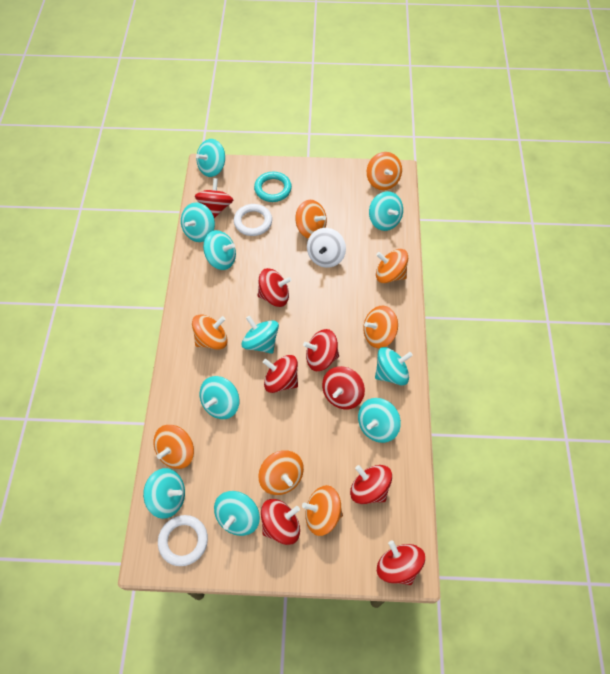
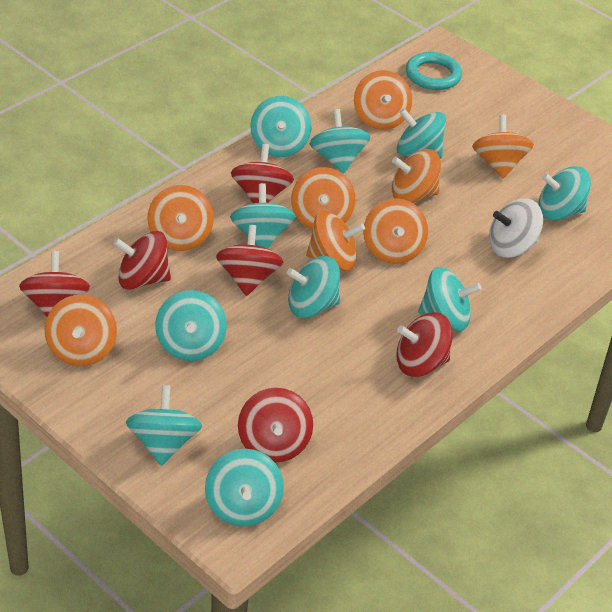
red spinning top: 8 -> 6
white ring: 2 -> 0

